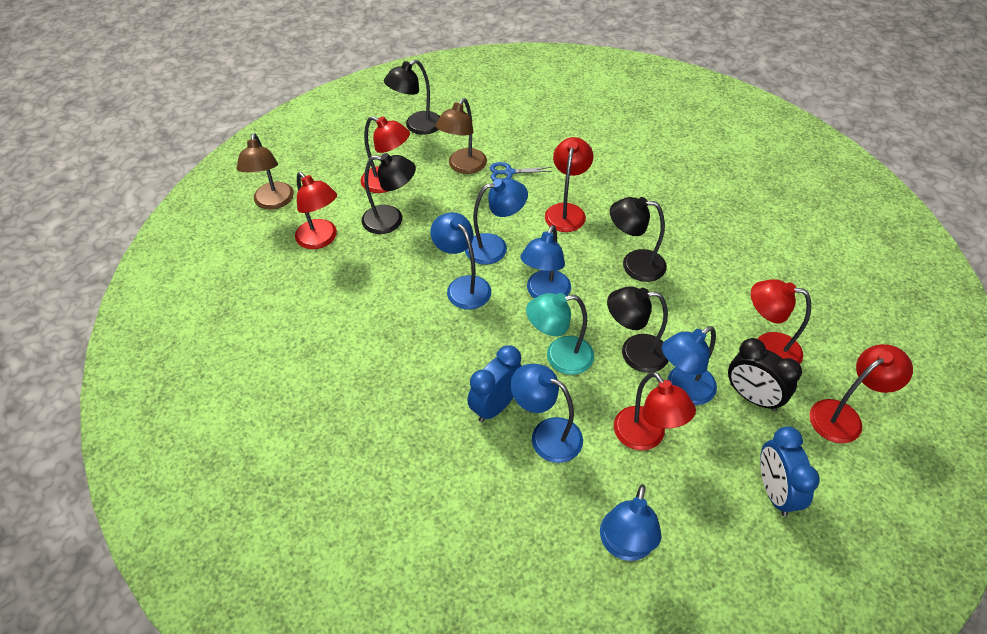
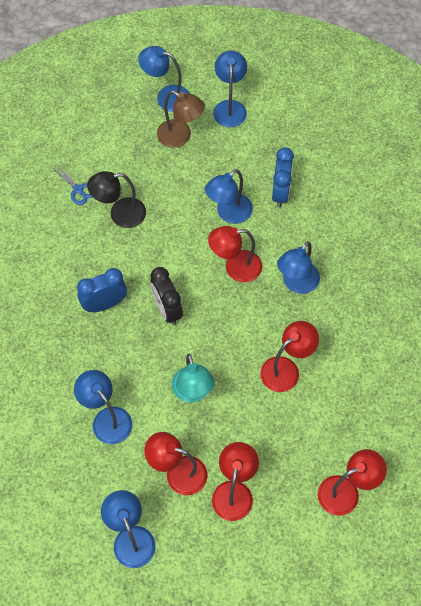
black lamp: 4 -> 1
brown lamp: 2 -> 1
red lamp: 6 -> 5

